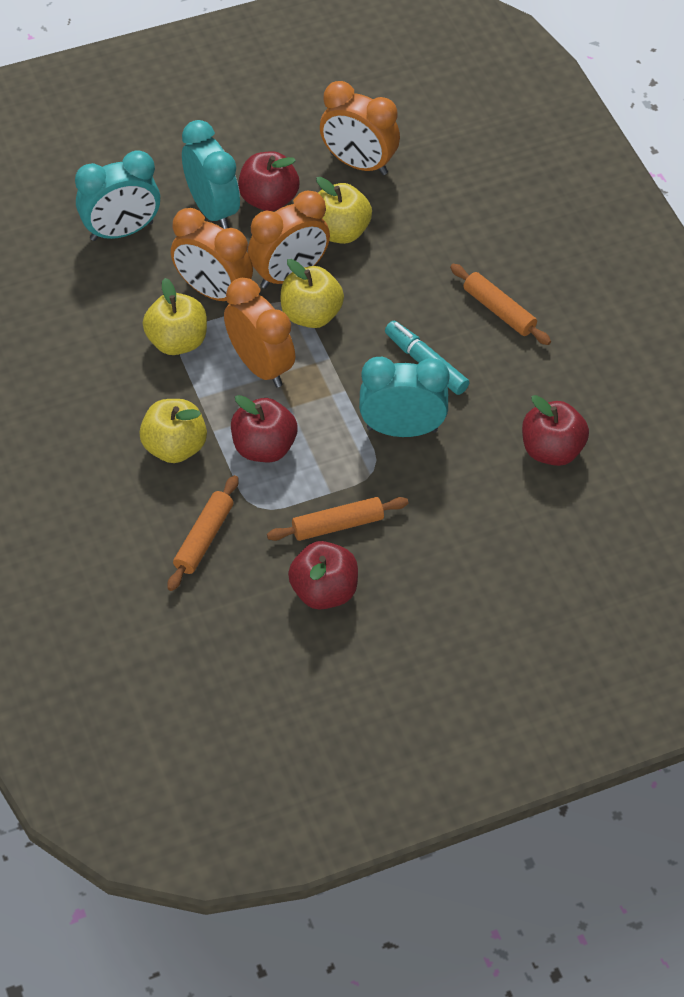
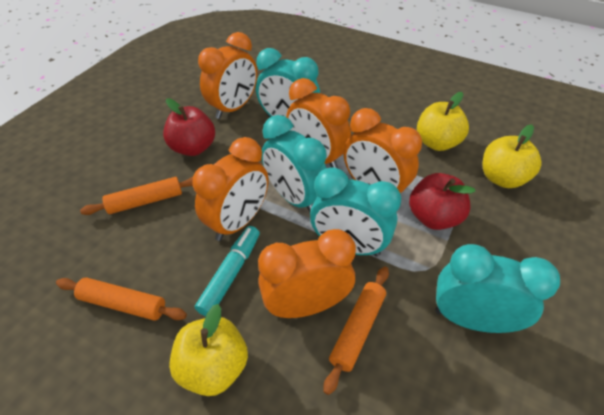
orange clock: 4 -> 5
red apple: 4 -> 2
turquoise clock: 3 -> 4
yellow apple: 4 -> 3

